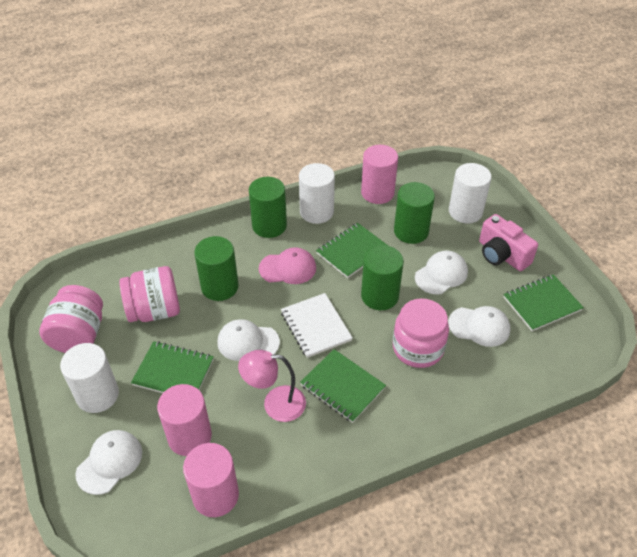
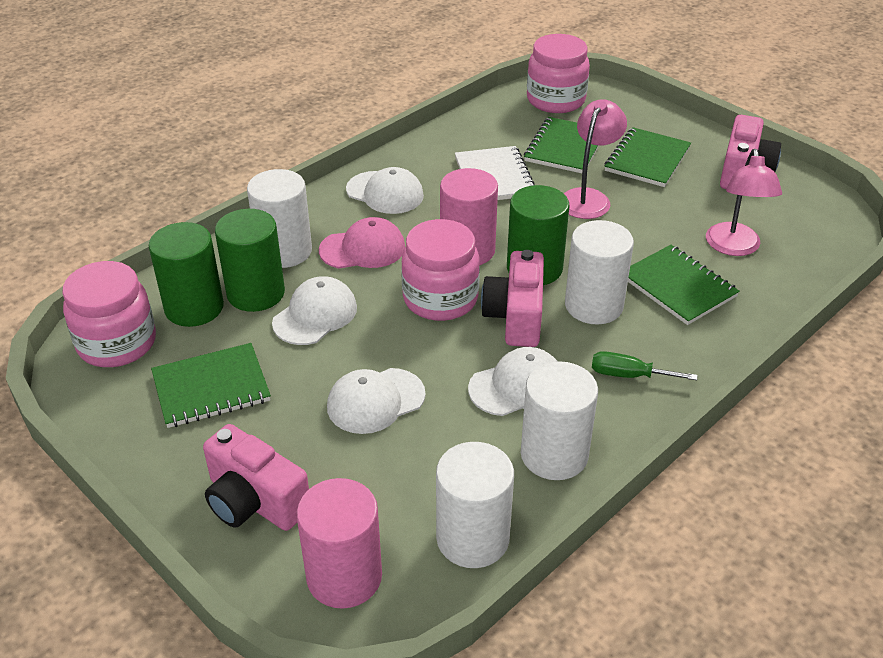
green cylinder: 4 -> 3
green screwdriver: 0 -> 1
pink camera: 1 -> 3
pink cylinder: 3 -> 2
pink lamp: 1 -> 2
white cylinder: 3 -> 4

